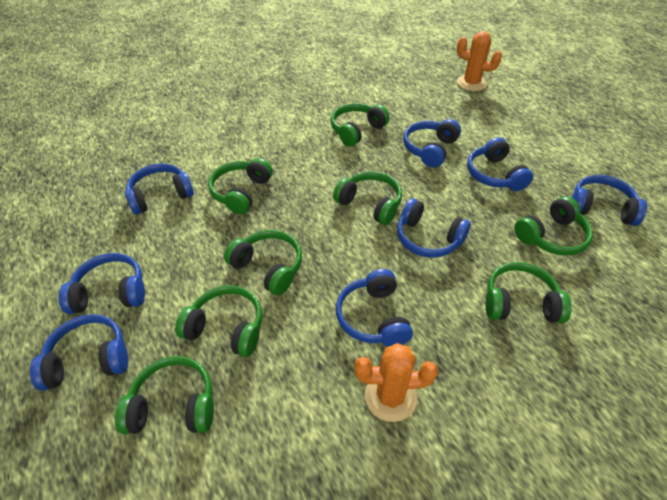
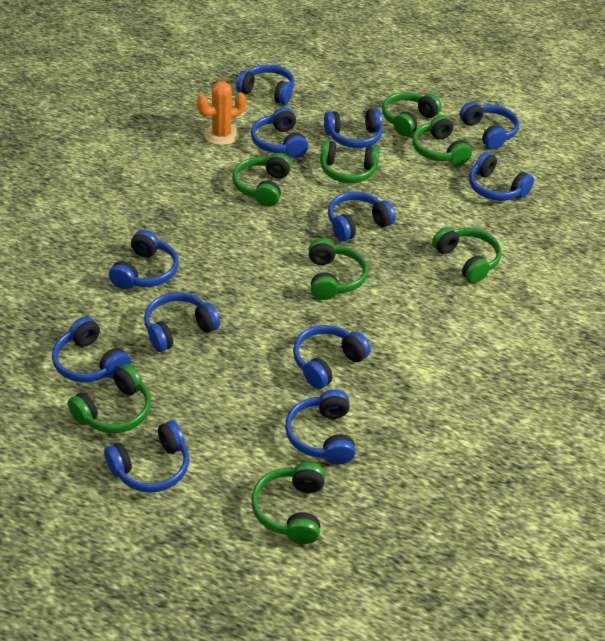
blue headphones: 8 -> 12
orange cactus: 2 -> 1

